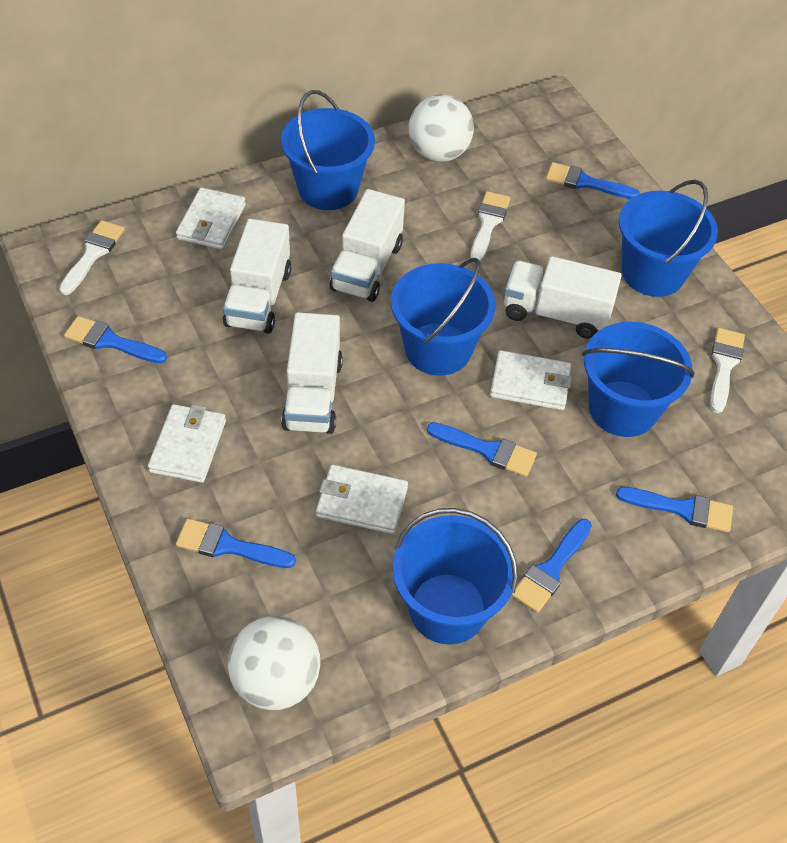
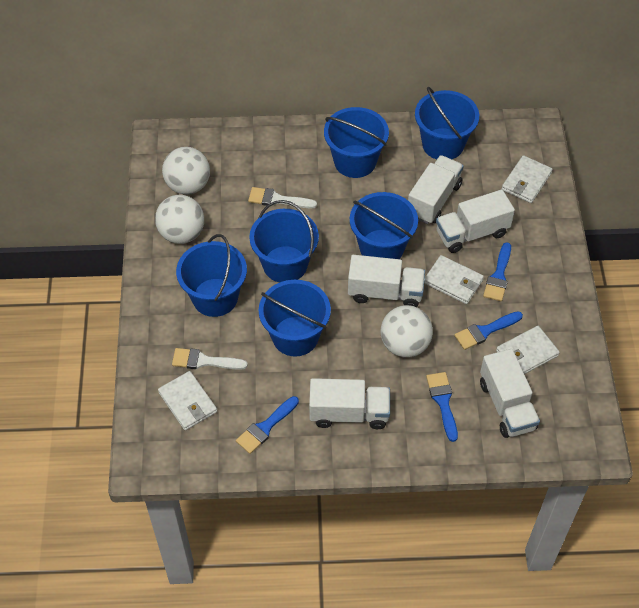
blue brush: 6 -> 4
blue bucket: 5 -> 6
white ball: 2 -> 3
white brush: 3 -> 2
white truck: 4 -> 5

